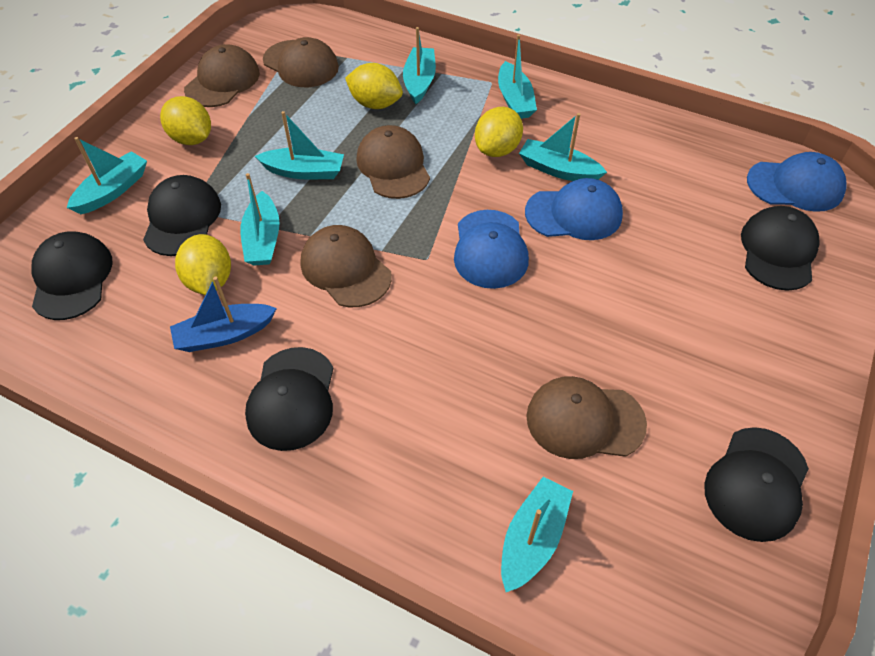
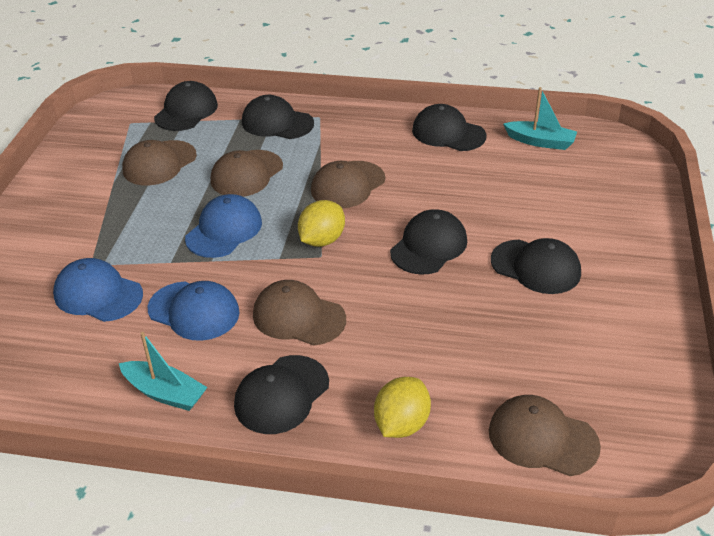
black cap: 5 -> 6
blue boat: 1 -> 0
turquoise boat: 7 -> 2
yellow lemon: 4 -> 2

